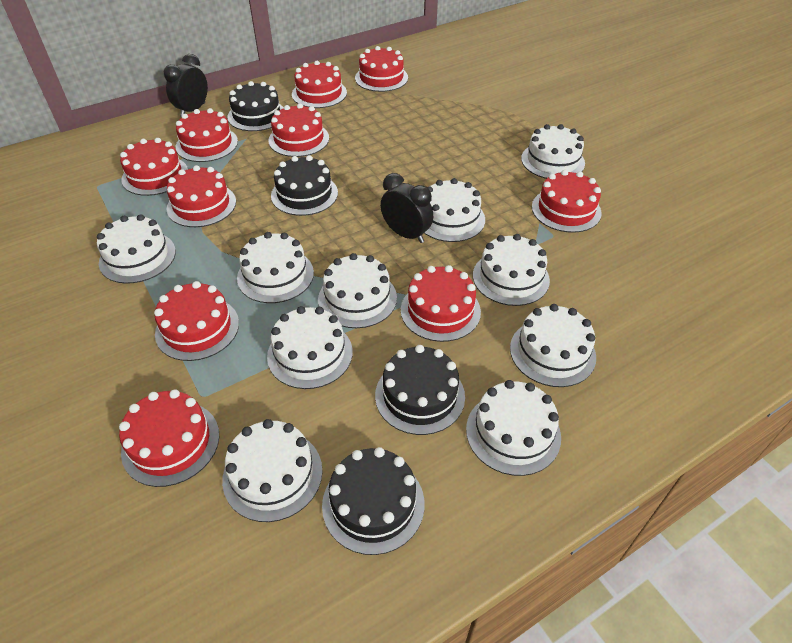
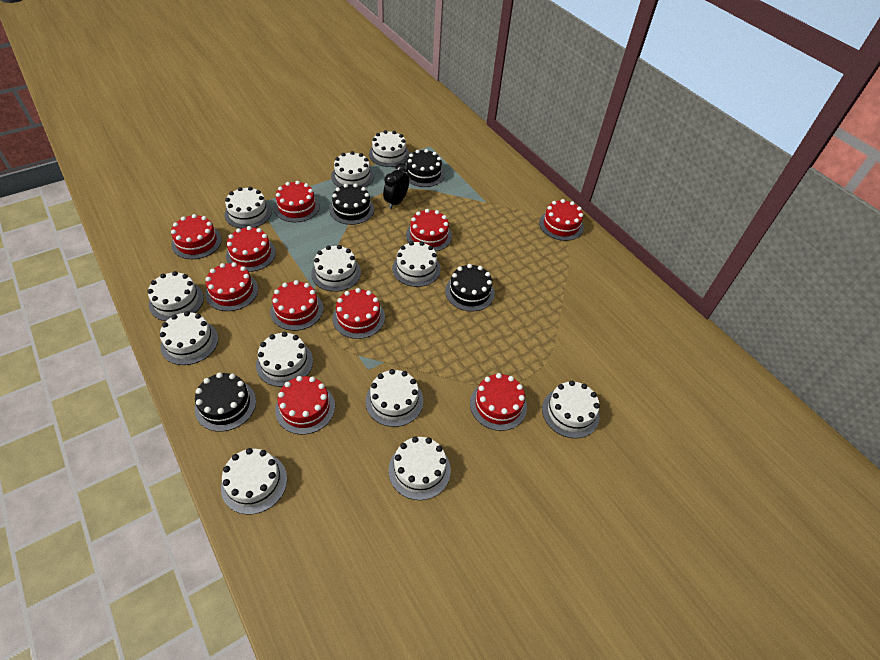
black clock: 2 -> 1
white cake: 10 -> 12

